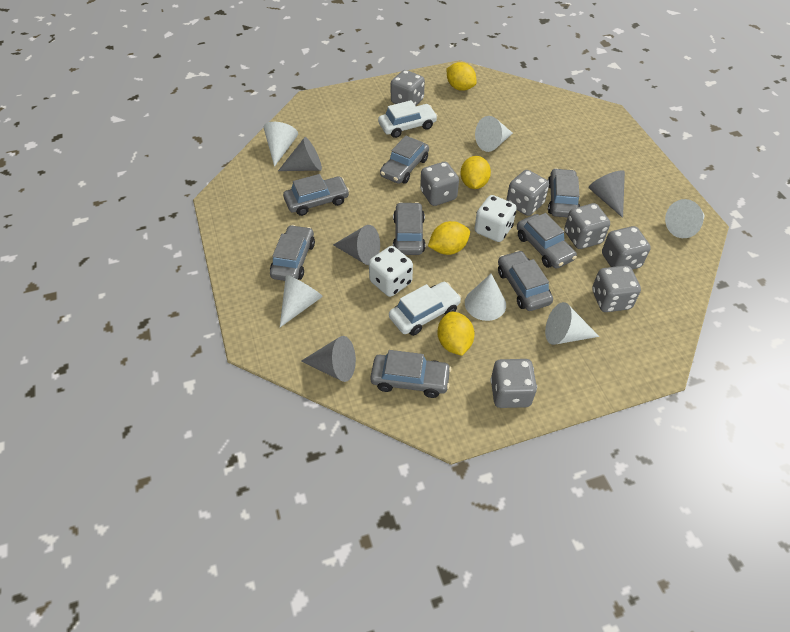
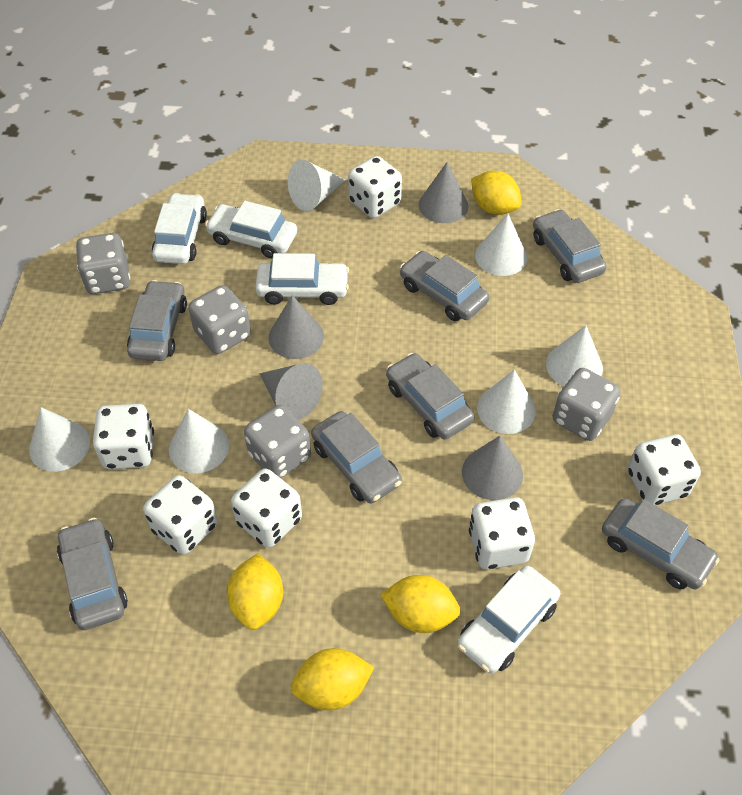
grey car: 8 -> 7
grey dice: 7 -> 4
white car: 2 -> 4
white dice: 2 -> 6

